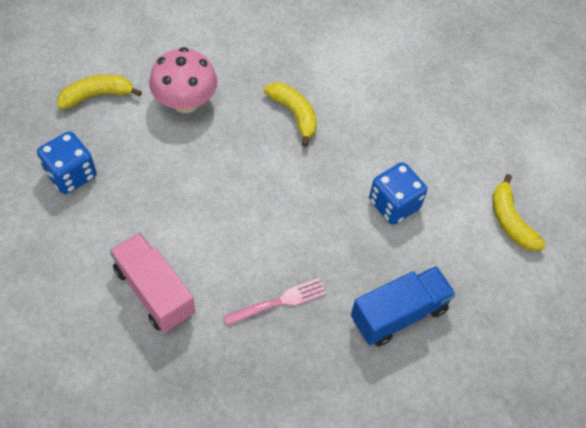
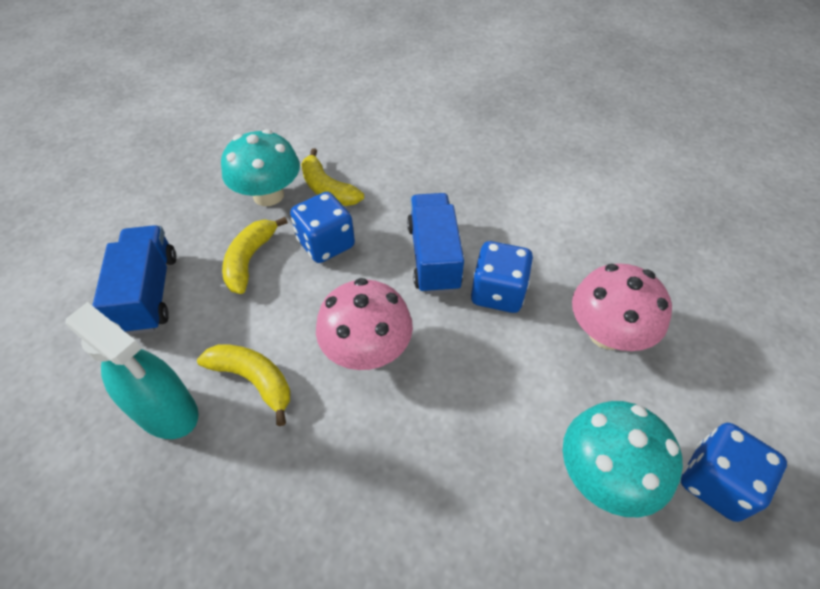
blue dice: 2 -> 3
blue truck: 1 -> 2
pink fork: 1 -> 0
pink mushroom: 1 -> 2
pink truck: 1 -> 0
turquoise mushroom: 0 -> 2
turquoise spray bottle: 0 -> 1

